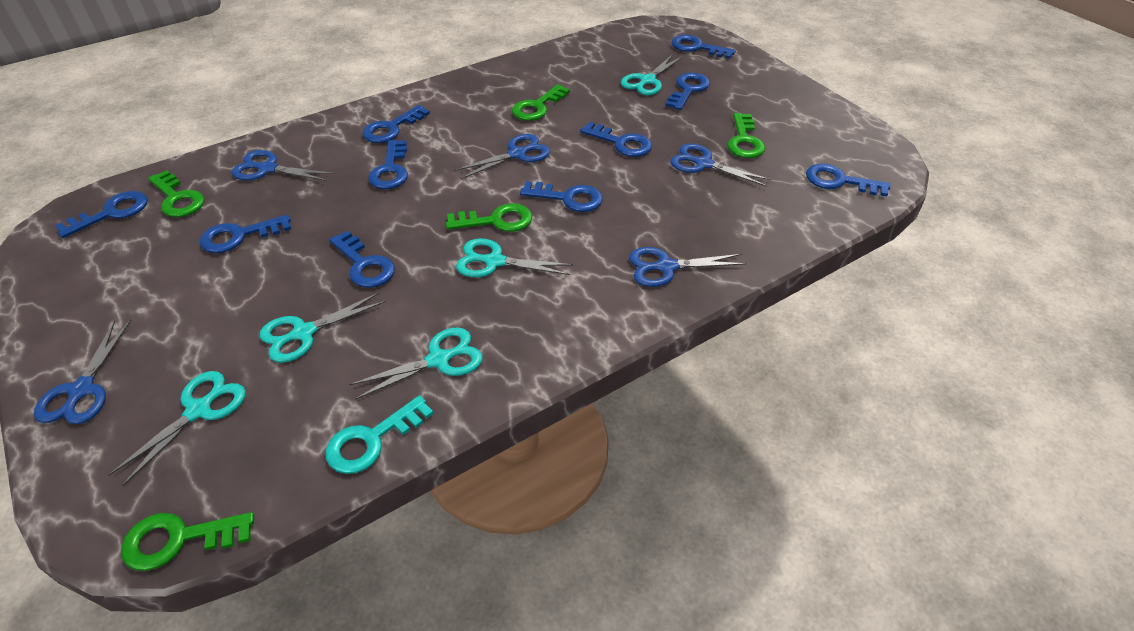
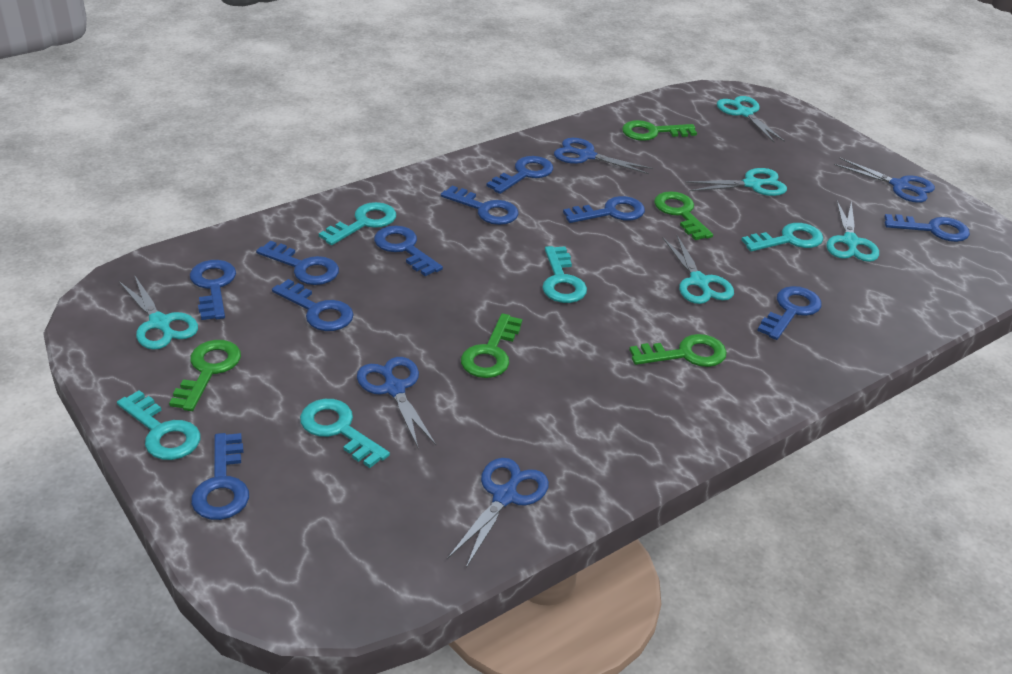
blue scissors: 5 -> 4
turquoise key: 1 -> 5

